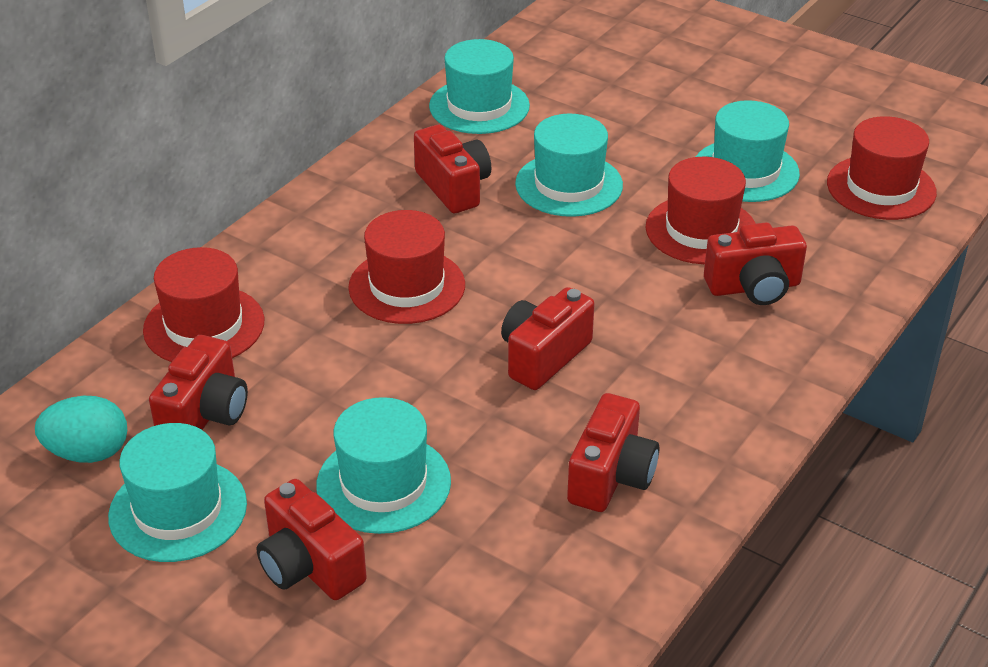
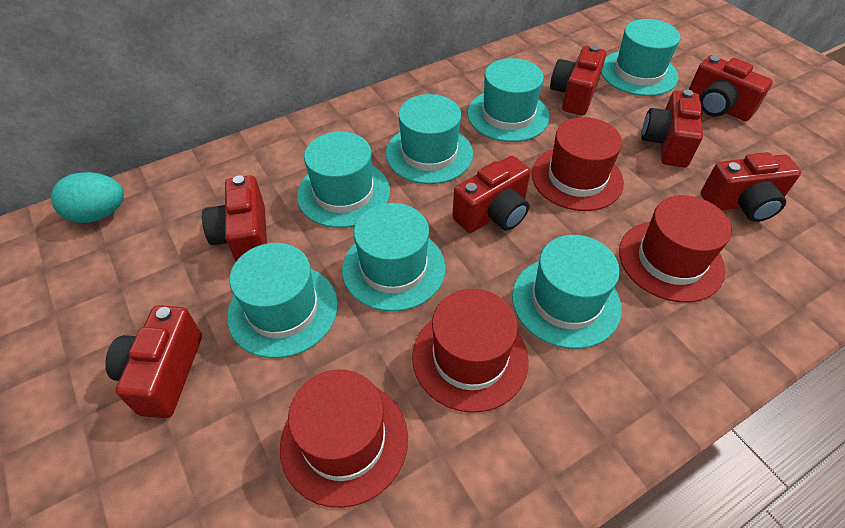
red camera: 6 -> 7
turquoise hat: 5 -> 7

